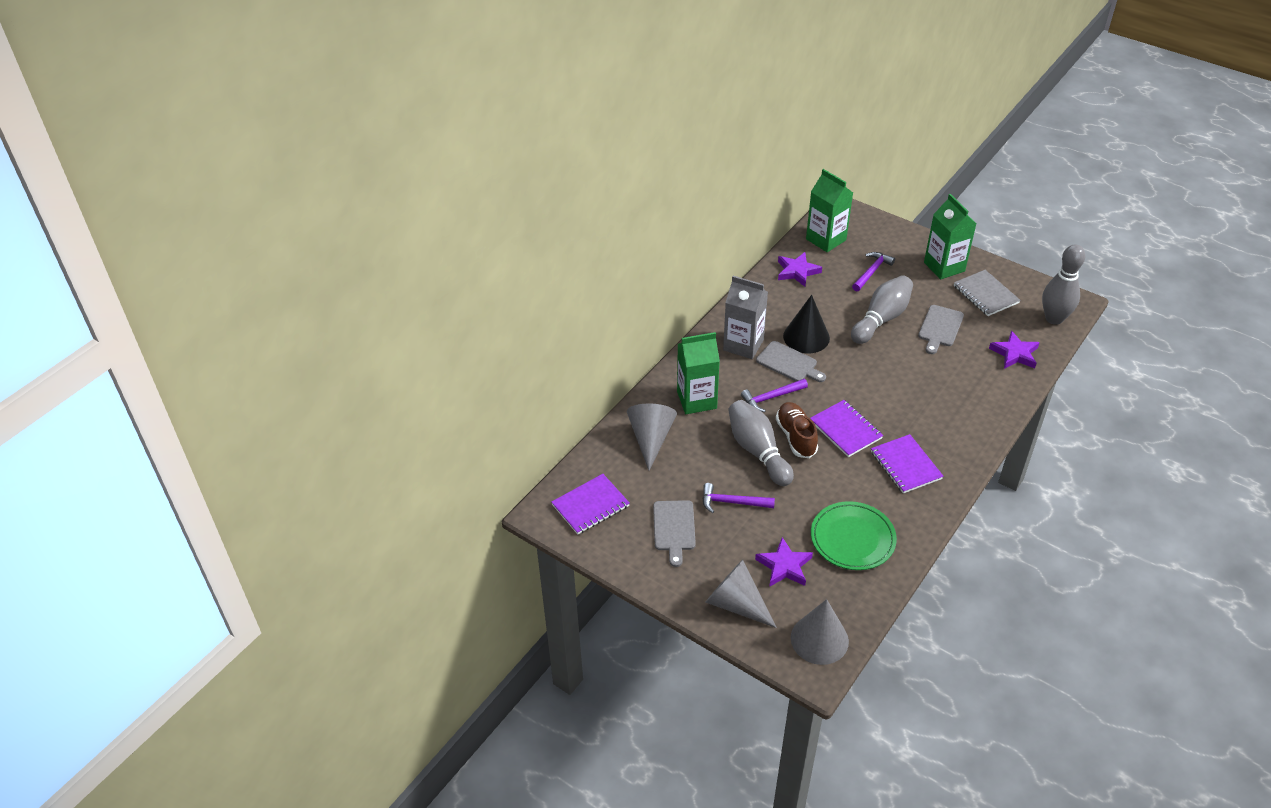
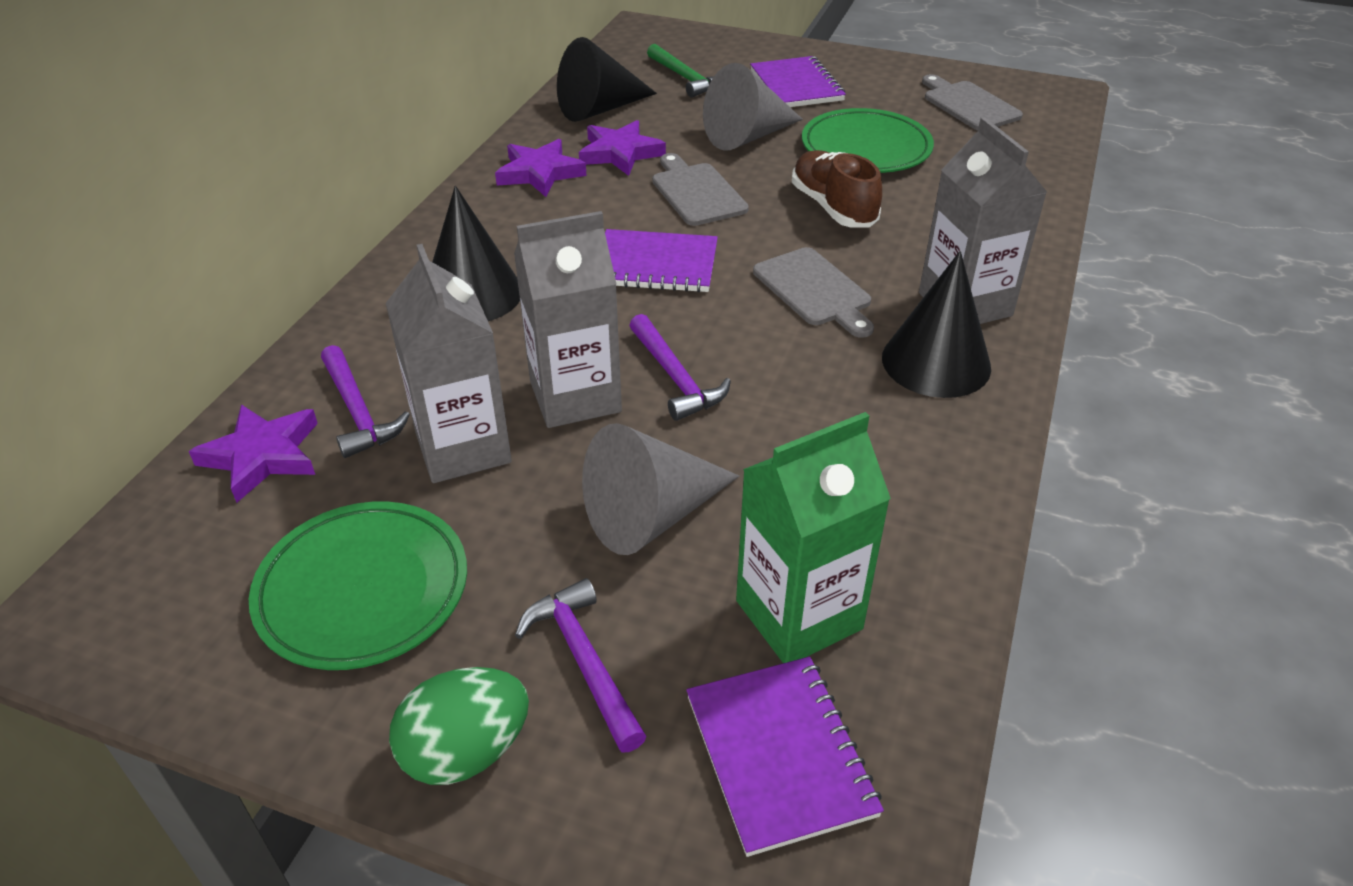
black cone: 1 -> 3
green carton: 3 -> 1
green egg: 0 -> 1
green hammer: 0 -> 1
green plate: 1 -> 2
grey bowling pin: 3 -> 0
grey carton: 1 -> 3
grey cone: 3 -> 2
grey notebook: 1 -> 0

